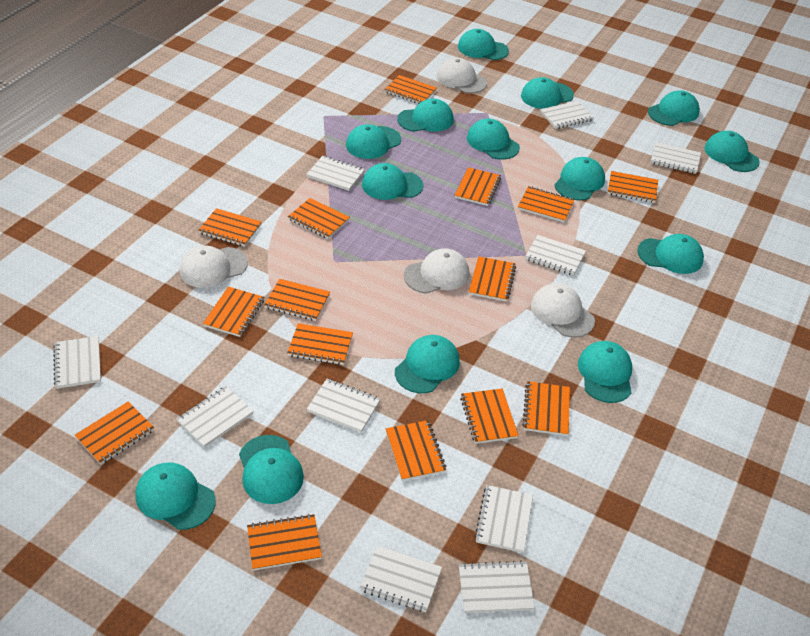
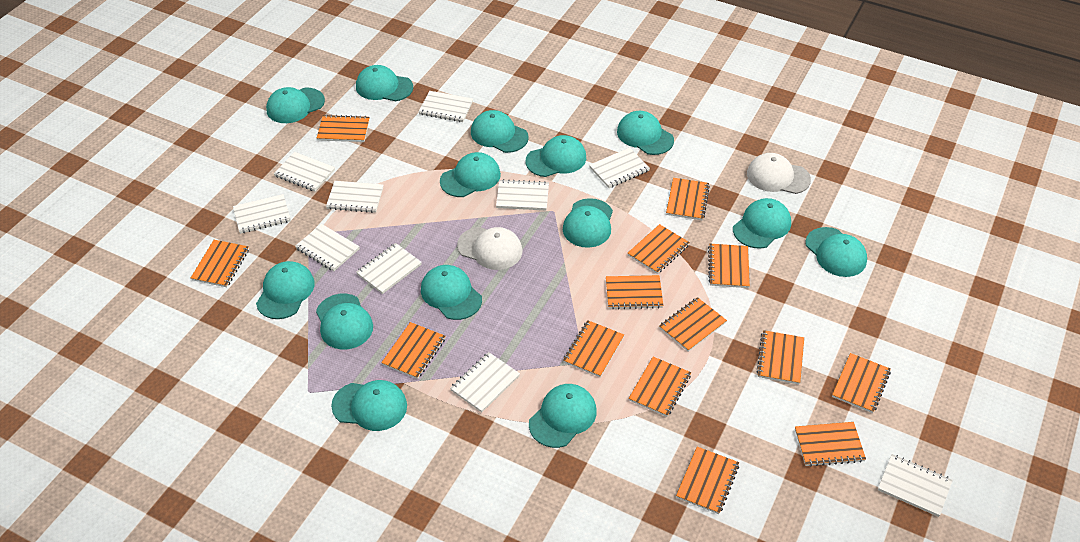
orange notebook: 15 -> 14
white cap: 4 -> 2

